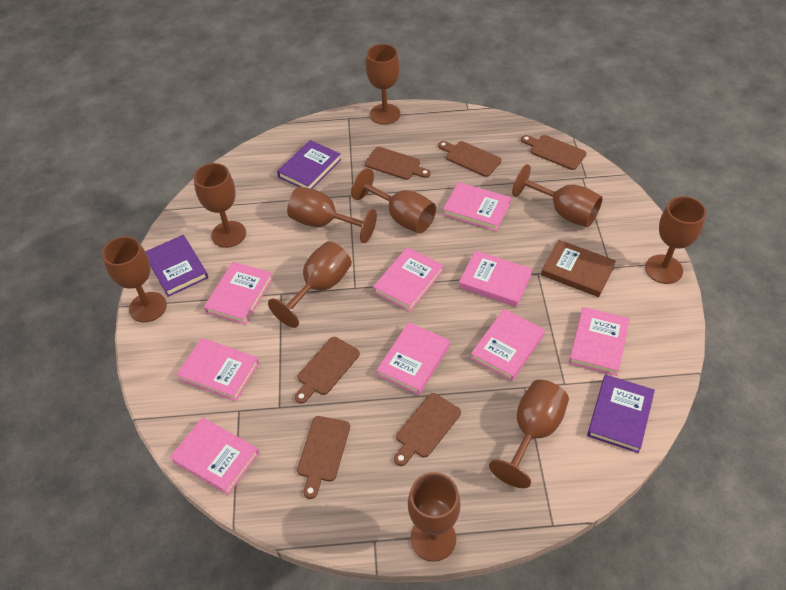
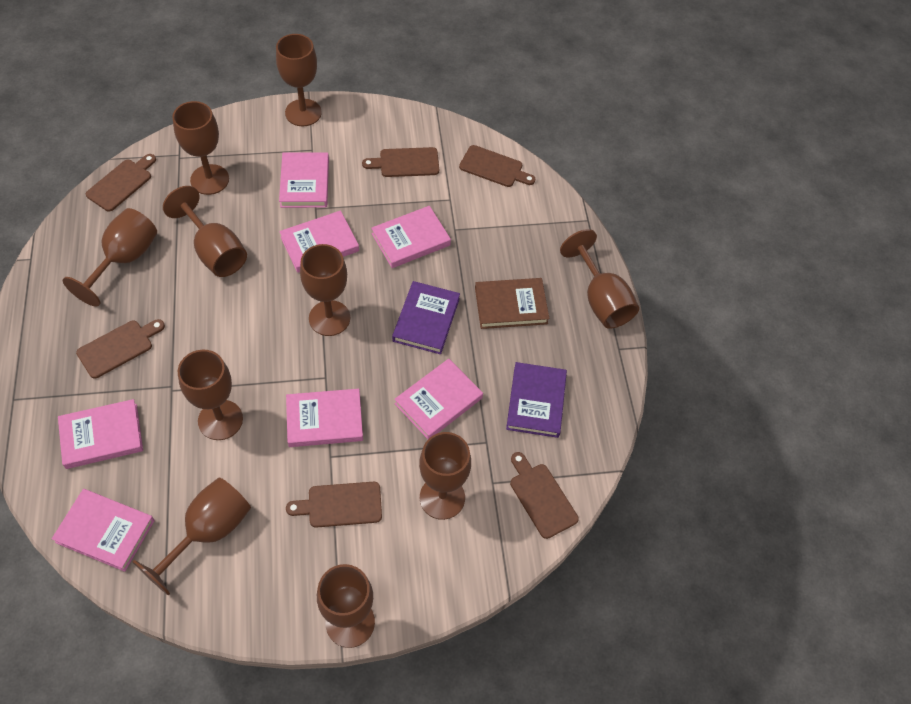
pink book: 9 -> 7
purple book: 3 -> 2

